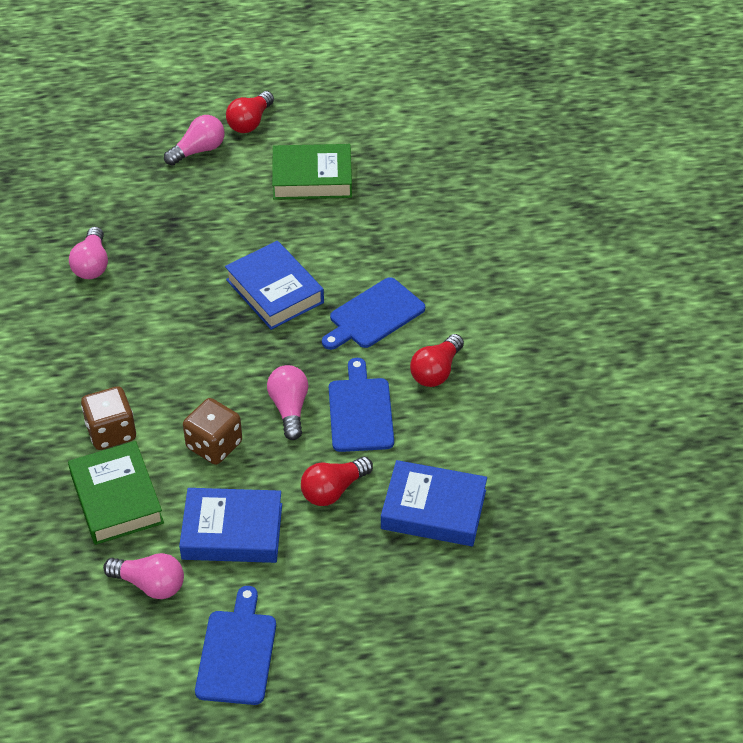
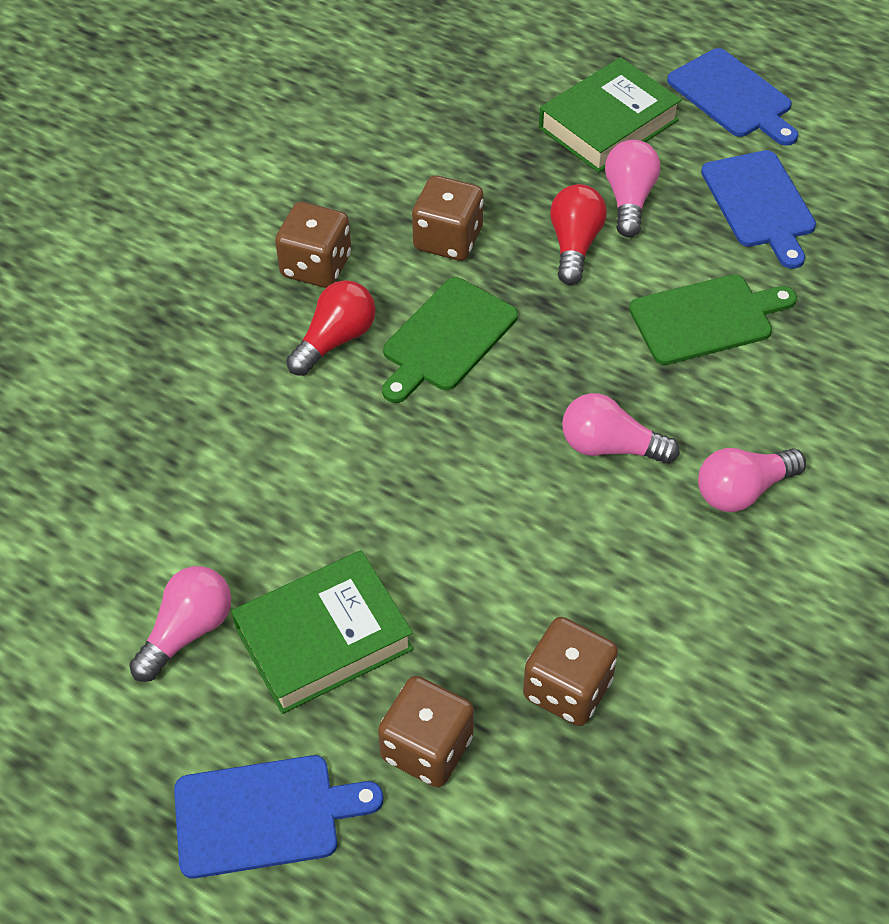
blue book: 3 -> 0
brown dice: 2 -> 4
green cutting board: 0 -> 2
red light bulb: 3 -> 2

